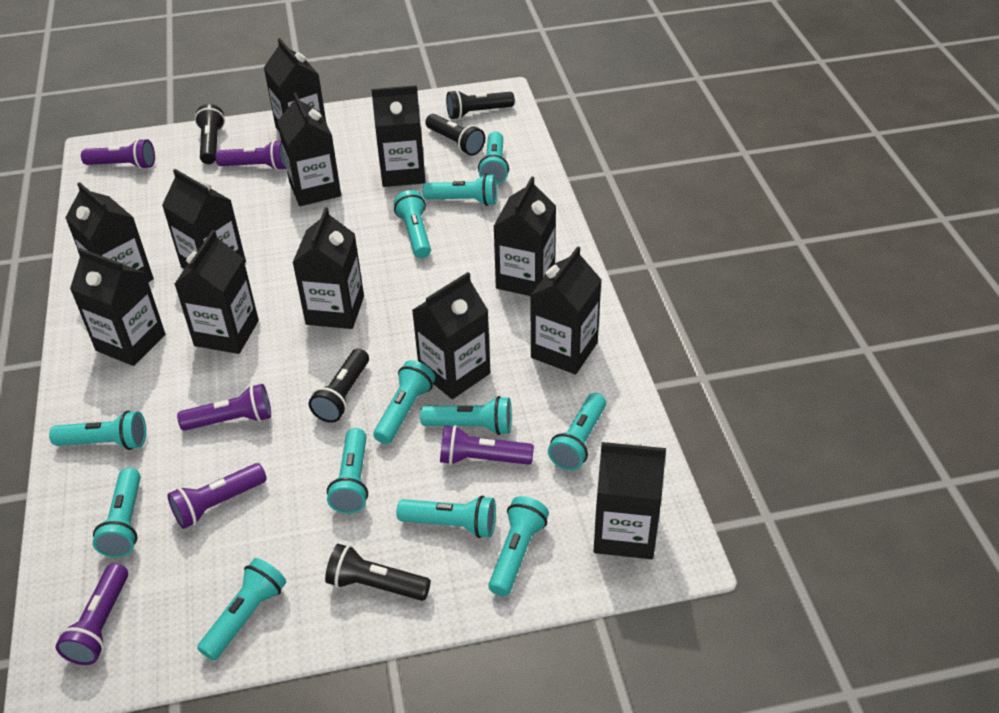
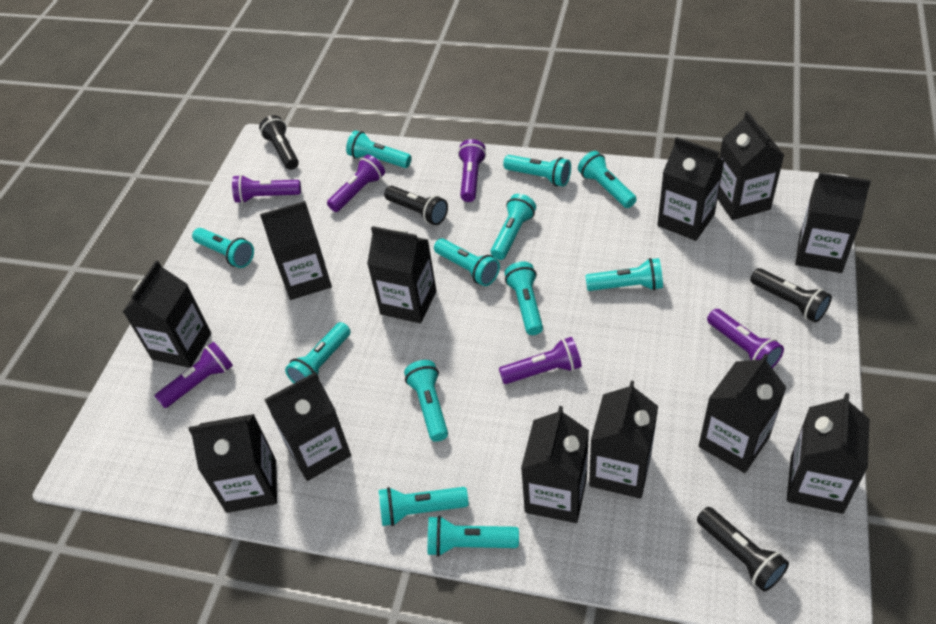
black flashlight: 5 -> 4

